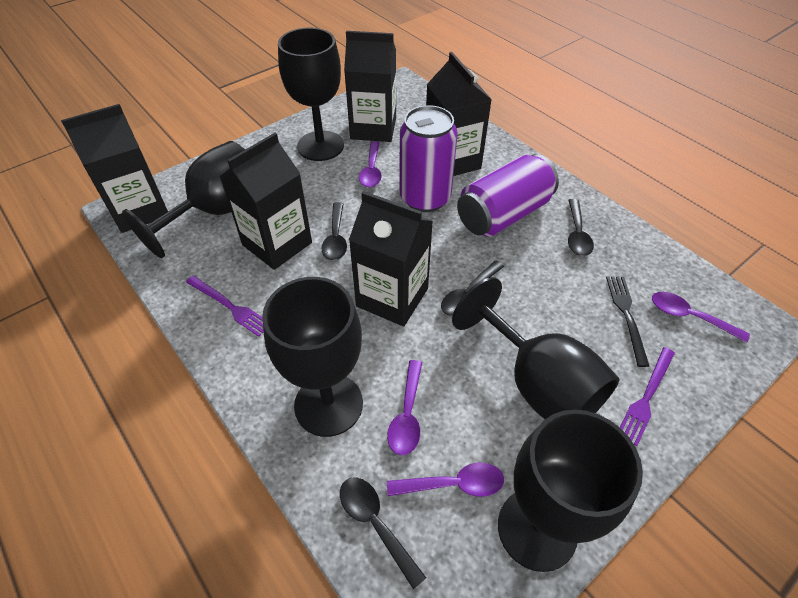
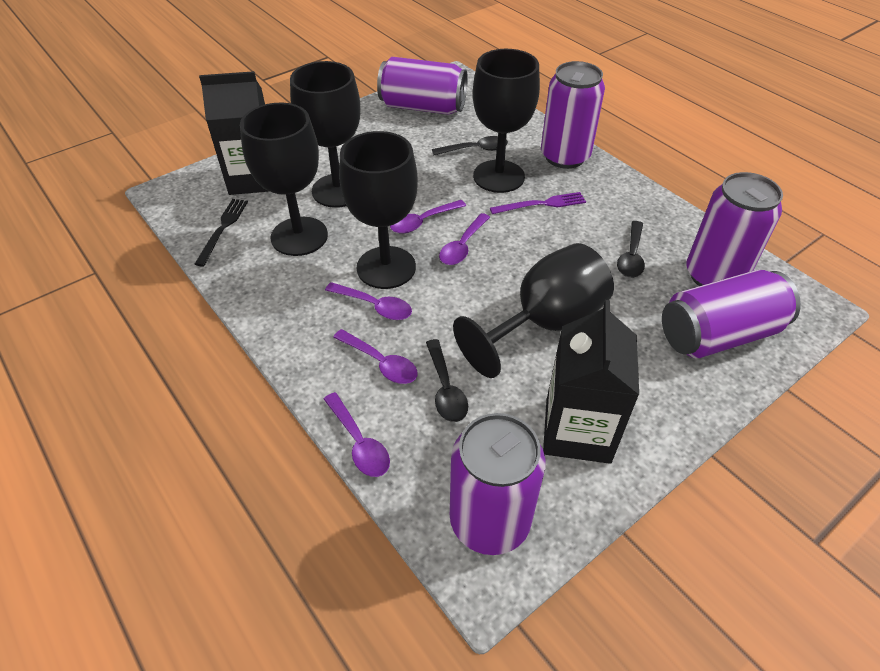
black carton: 5 -> 2
black spoon: 4 -> 3
purple can: 2 -> 5
purple fork: 2 -> 1
purple spoon: 4 -> 5

